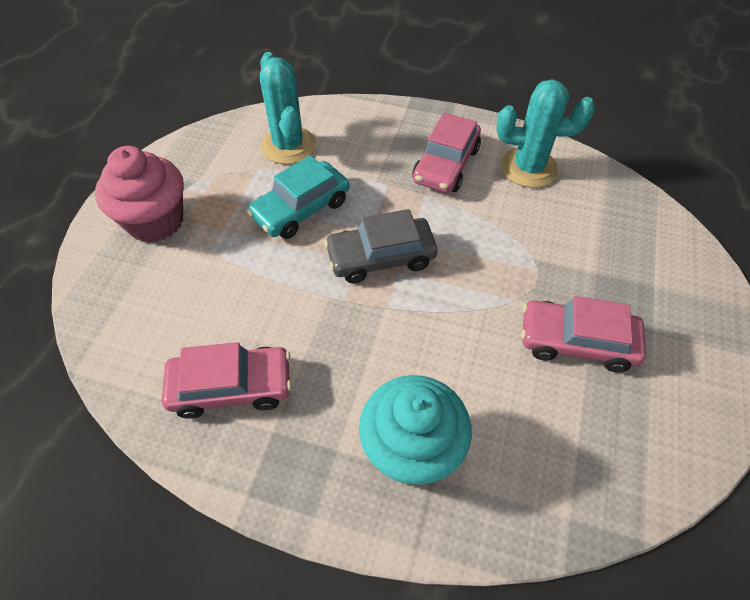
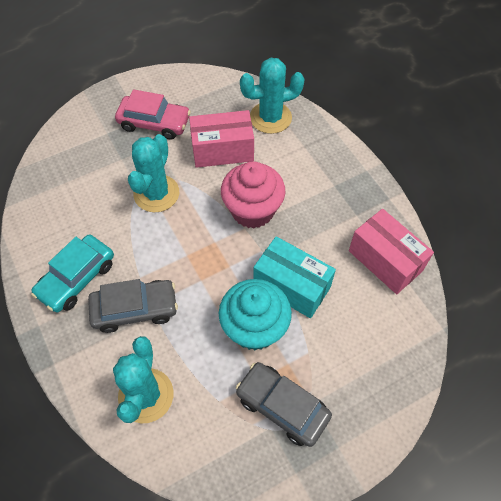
grey car: 1 -> 2
pink box: 0 -> 2
pink car: 3 -> 1
turquoise box: 0 -> 1
turquoise cactus: 2 -> 3

